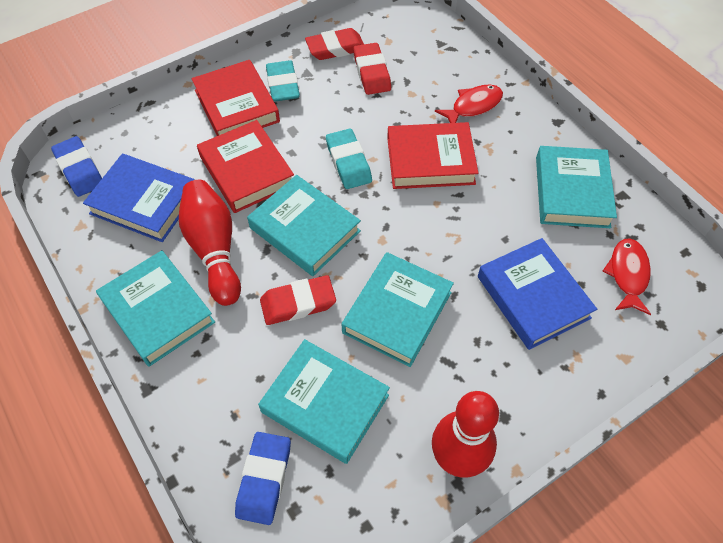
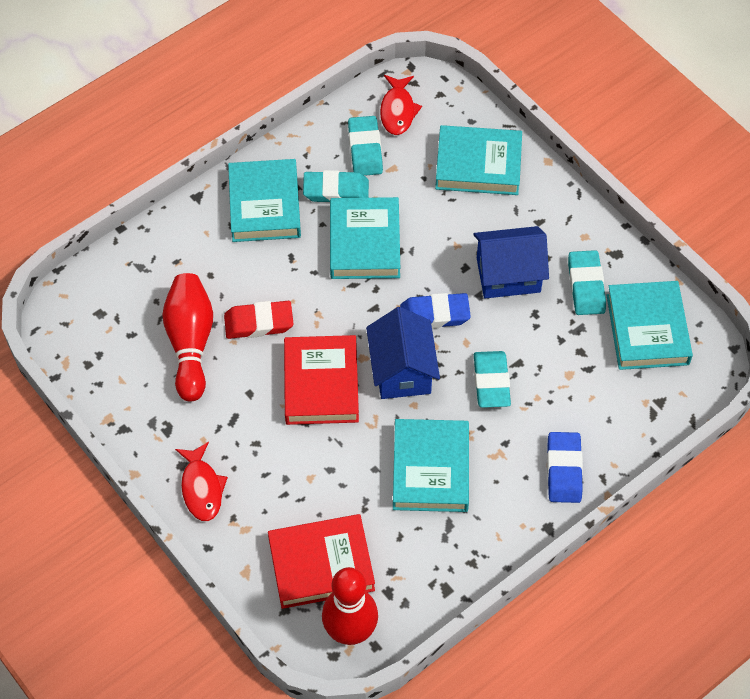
blue book: 2 -> 0
blue house: 0 -> 2
red book: 3 -> 2
red eraser: 3 -> 1
turquoise eraser: 2 -> 4

